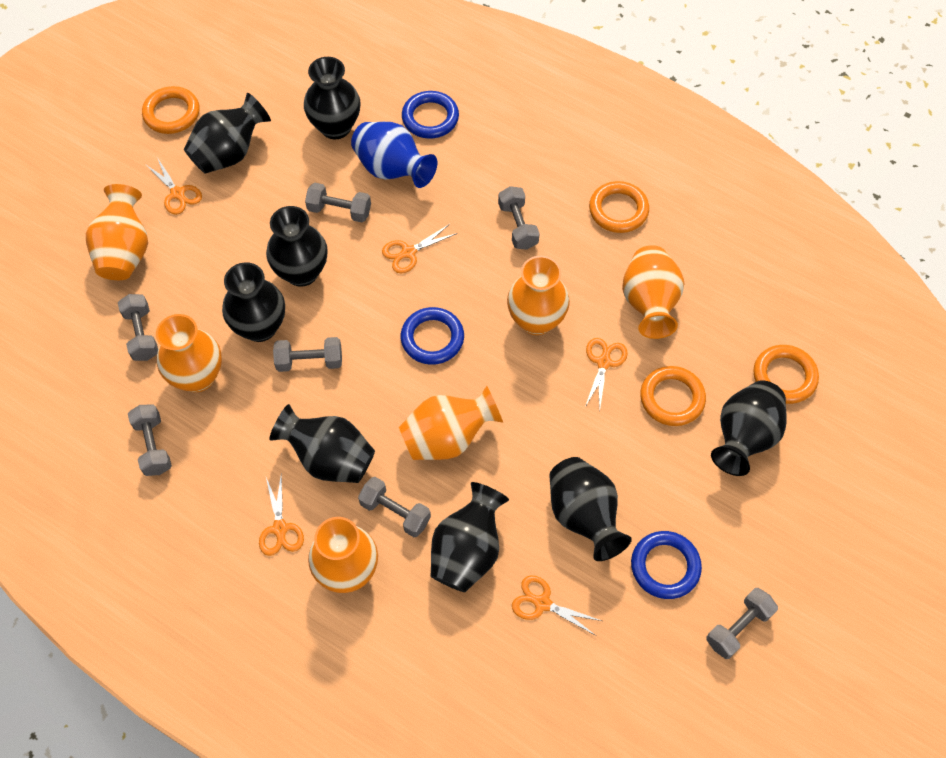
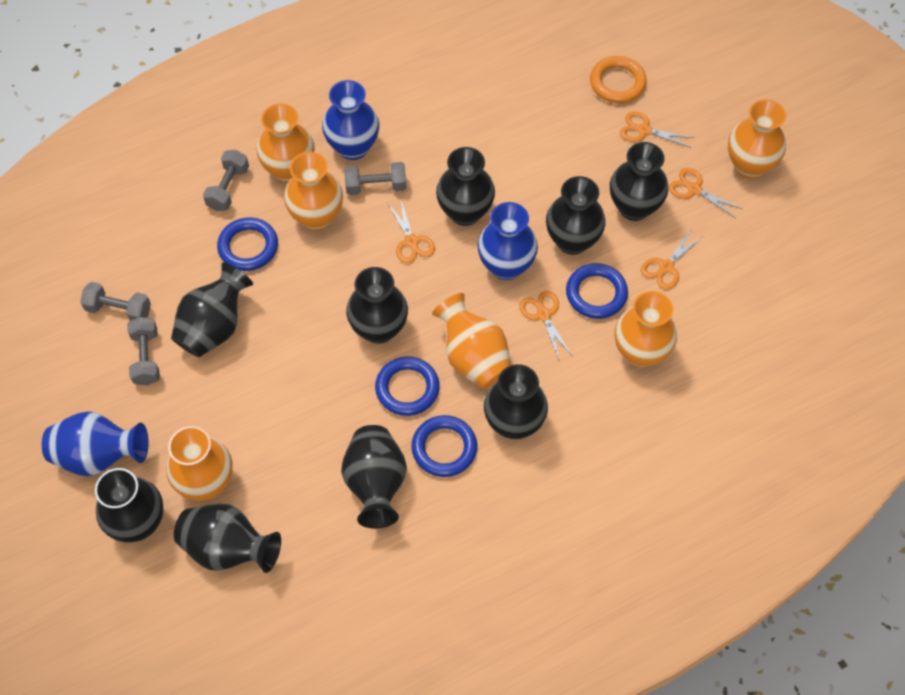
black vase: 8 -> 9
blue ring: 3 -> 4
blue vase: 1 -> 3
grey dumbbell: 7 -> 4
orange ring: 4 -> 1

